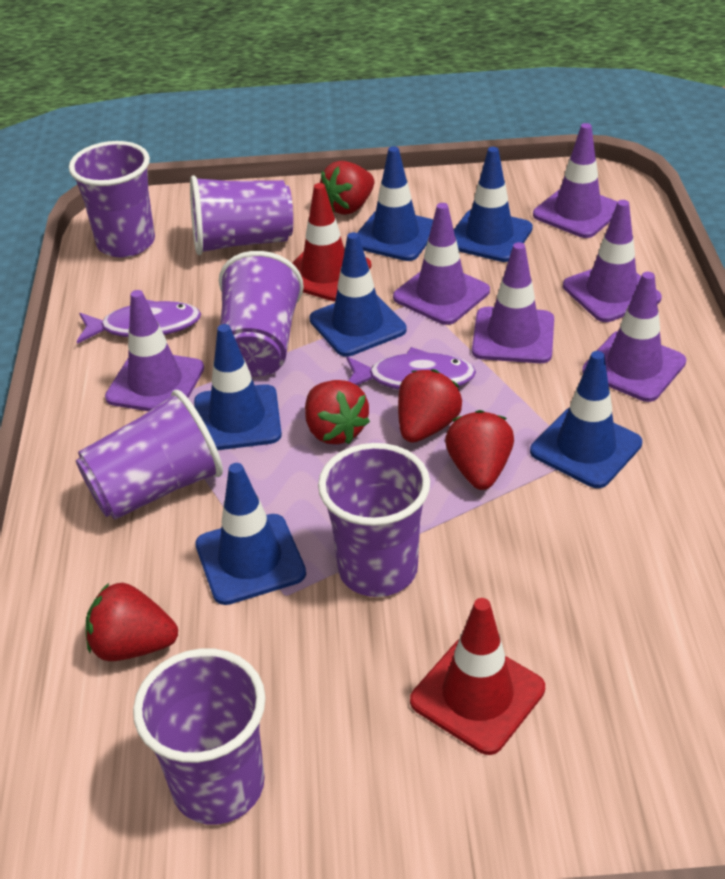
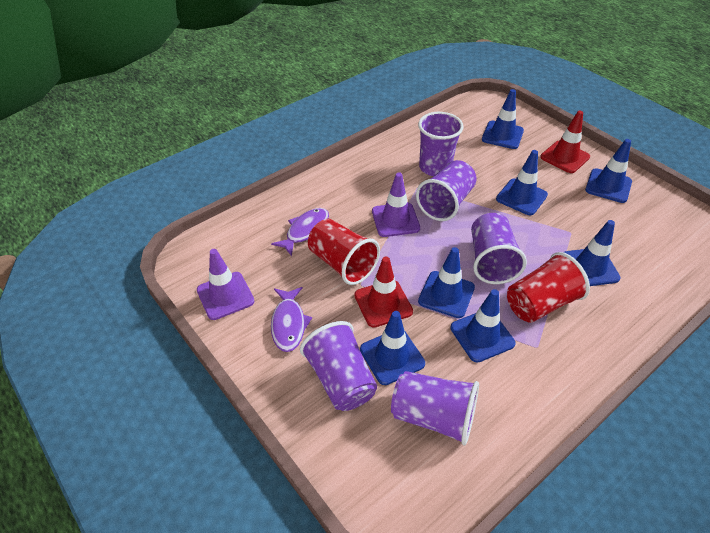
blue traffic cone: 6 -> 7
purple cup: 6 -> 5
purple traffic cone: 6 -> 2
red cup: 0 -> 2
red strawberry: 5 -> 0

